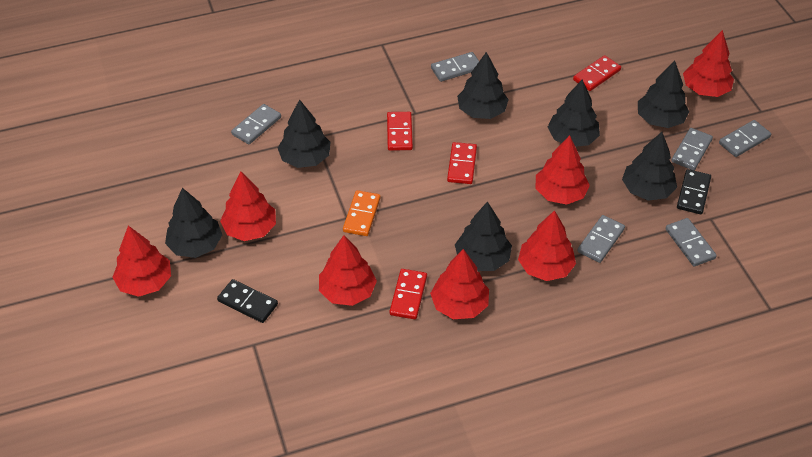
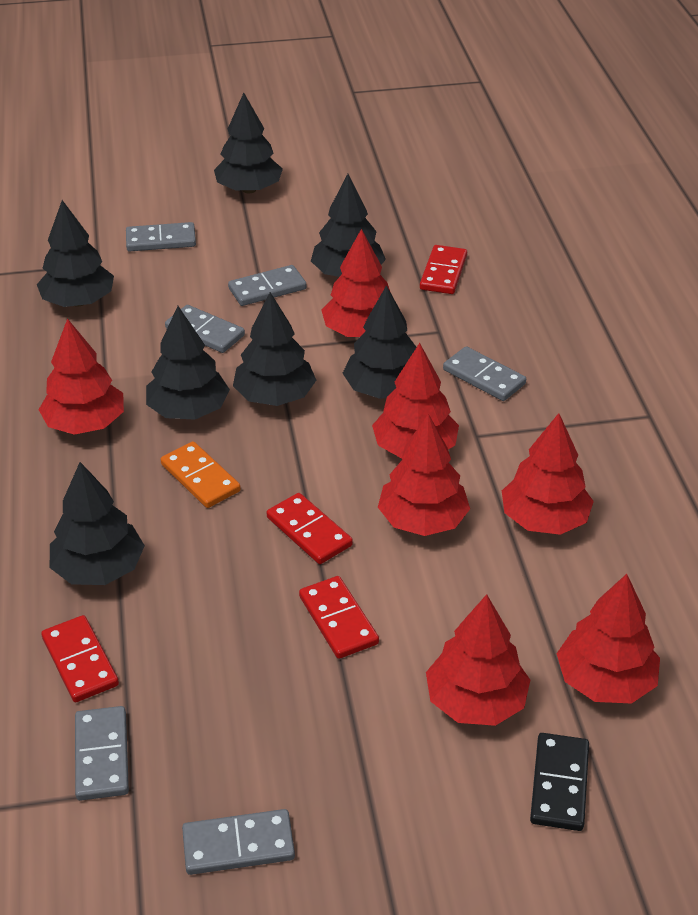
black domino: 2 -> 1

